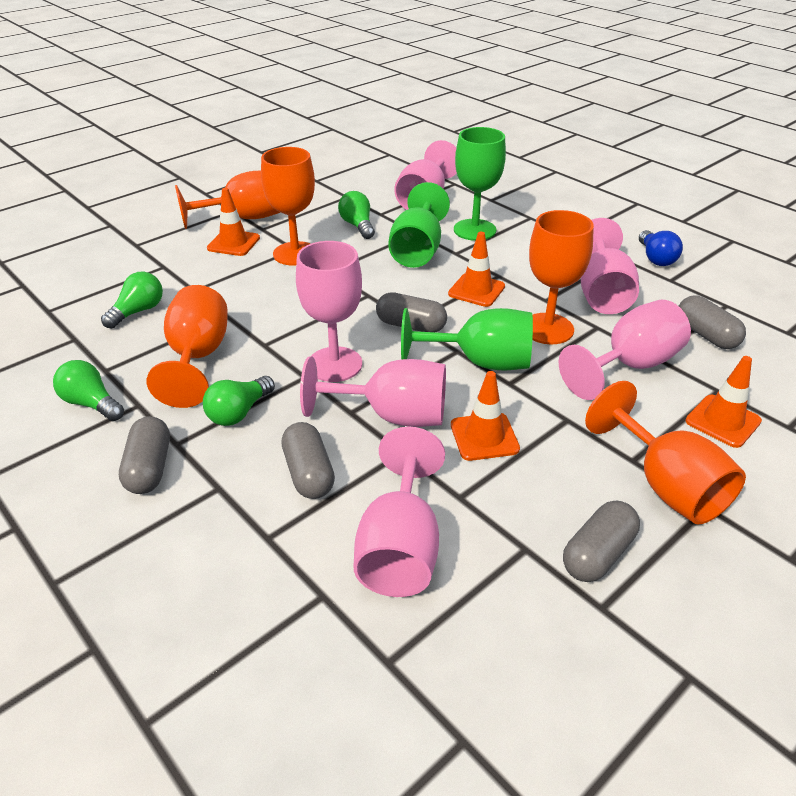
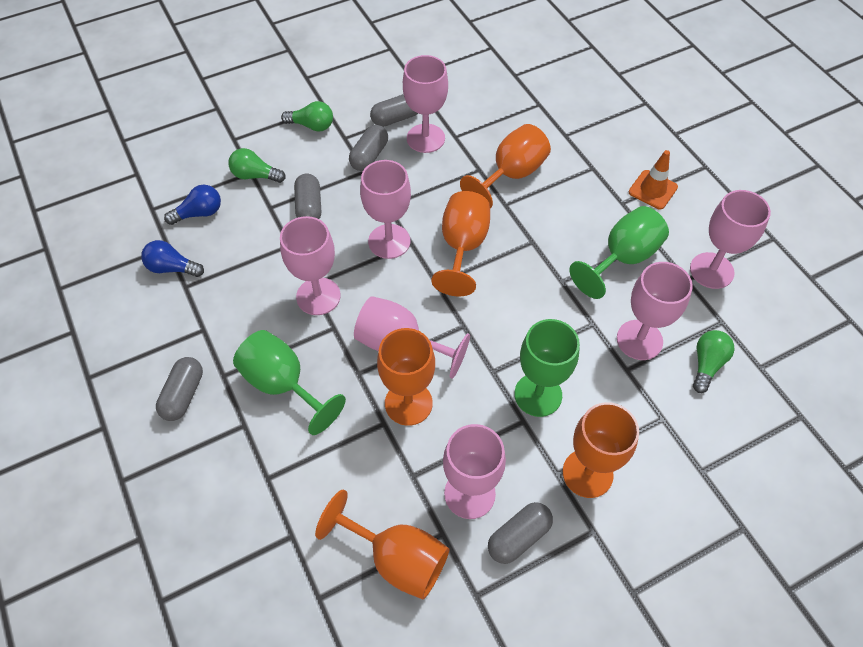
blue light bulb: 1 -> 2
green light bulb: 4 -> 3
orange traffic cone: 4 -> 1
pink goblet: 6 -> 7

